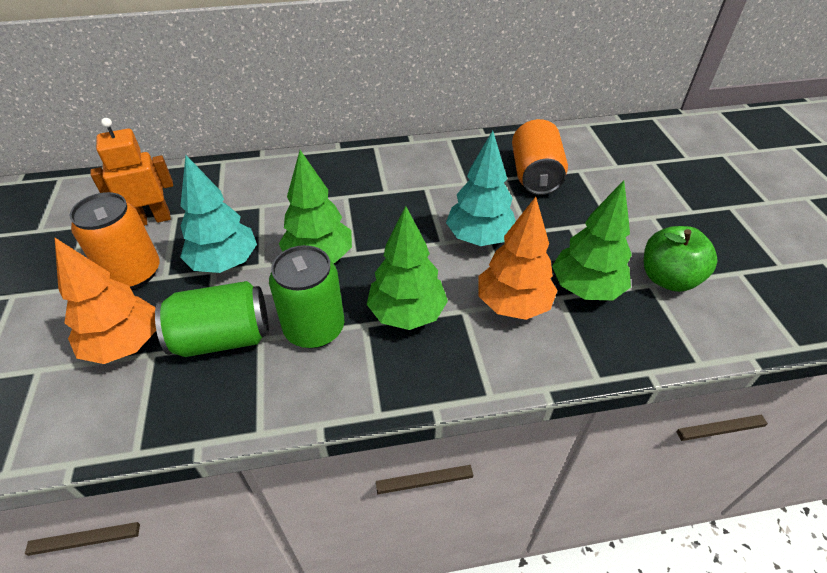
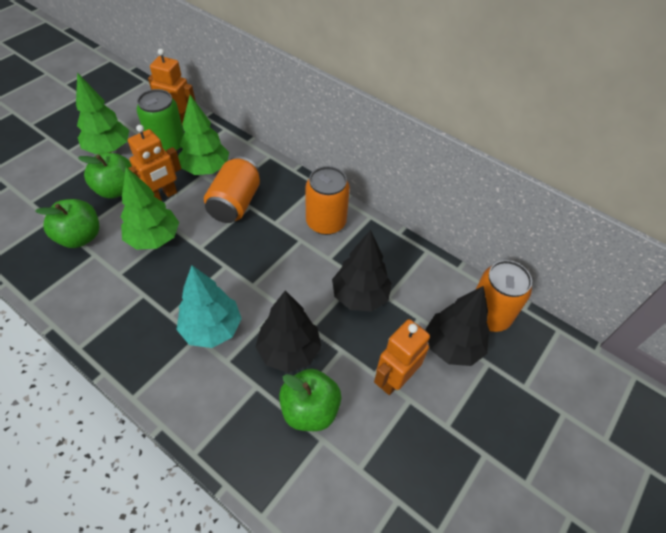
black tree: 0 -> 3
green apple: 1 -> 3
green can: 2 -> 1
orange can: 2 -> 3
orange robot: 1 -> 3
orange tree: 2 -> 0
turquoise tree: 2 -> 1

